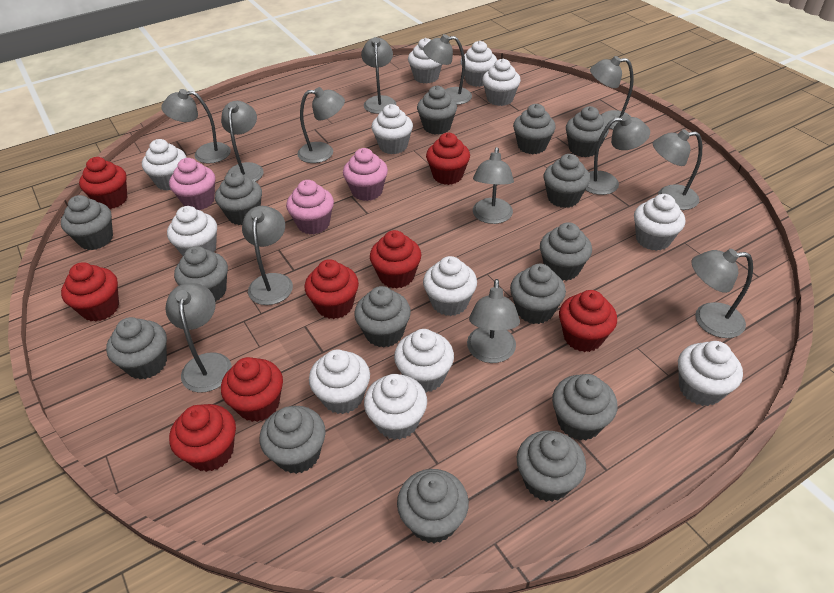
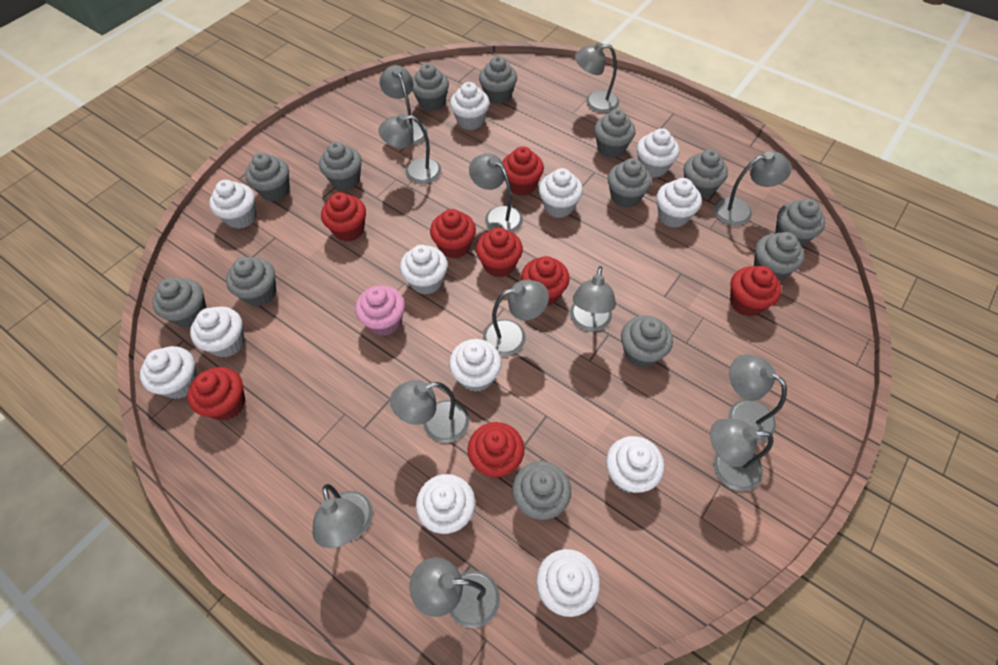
grey cupcake: 15 -> 13
grey lamp: 13 -> 12
pink cupcake: 3 -> 1

